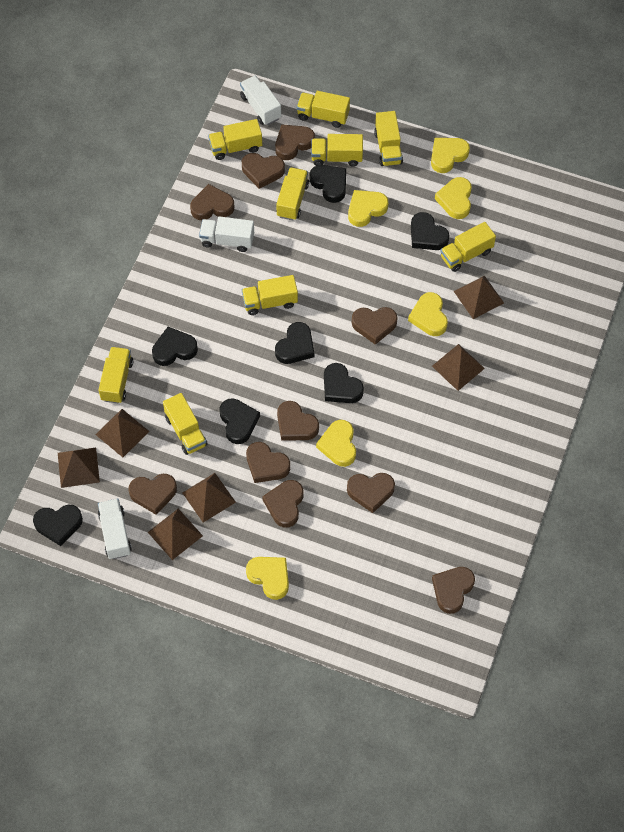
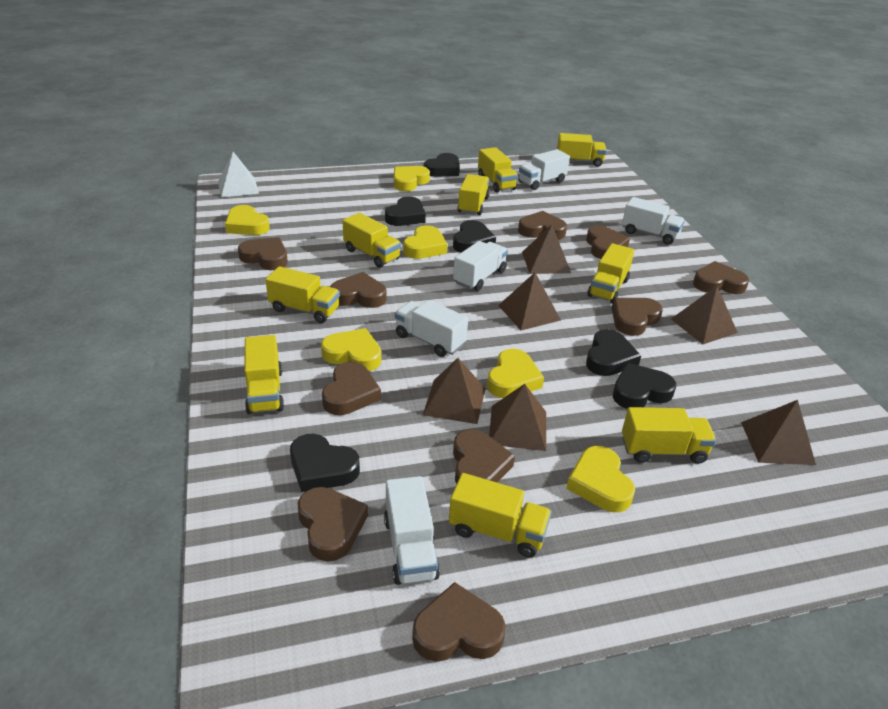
black heart: 7 -> 6
white pyramid: 0 -> 1
white truck: 3 -> 5

